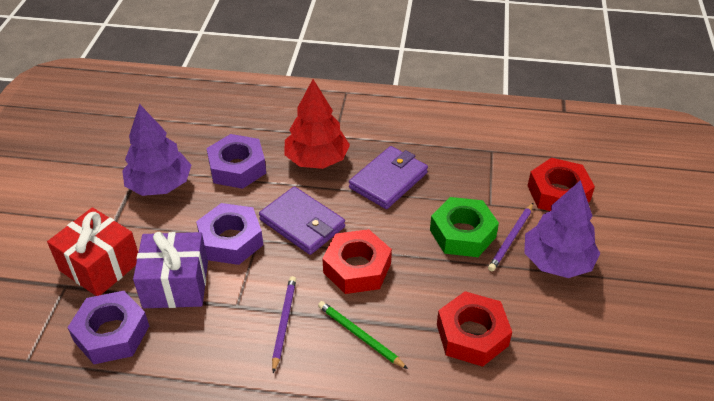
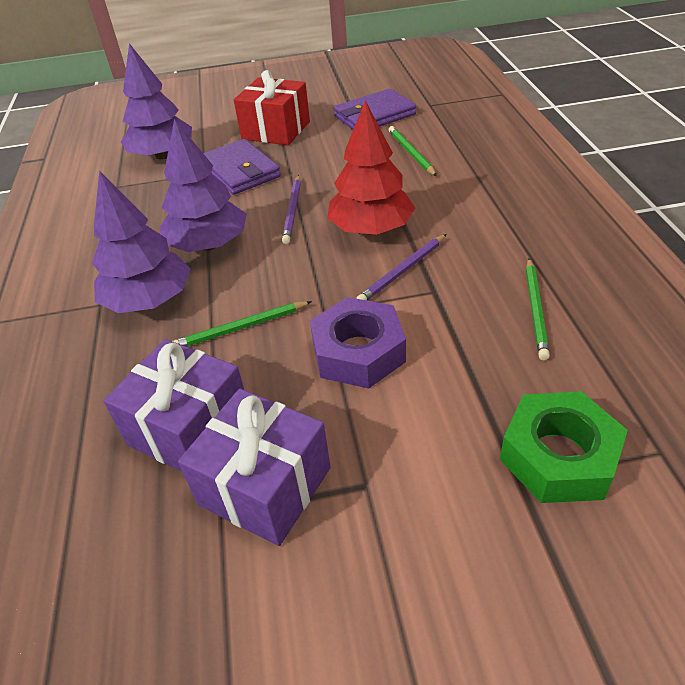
green pencil: 1 -> 3
purple gift: 1 -> 2
purple nut: 3 -> 1
purple tree: 2 -> 3
red nut: 3 -> 0

